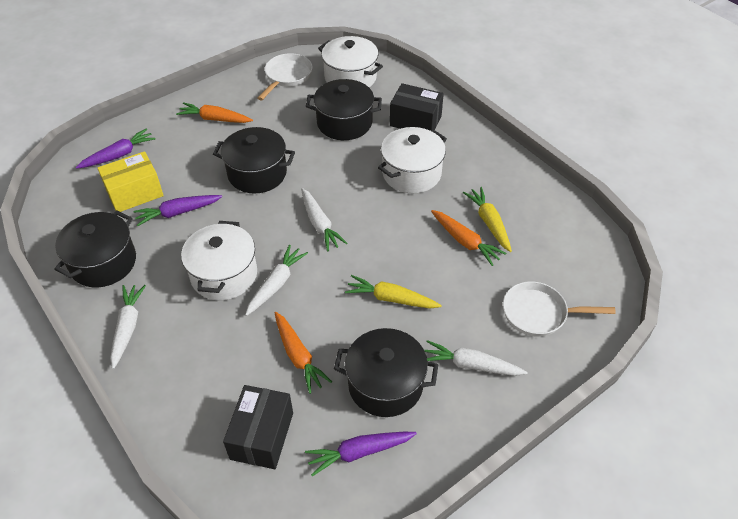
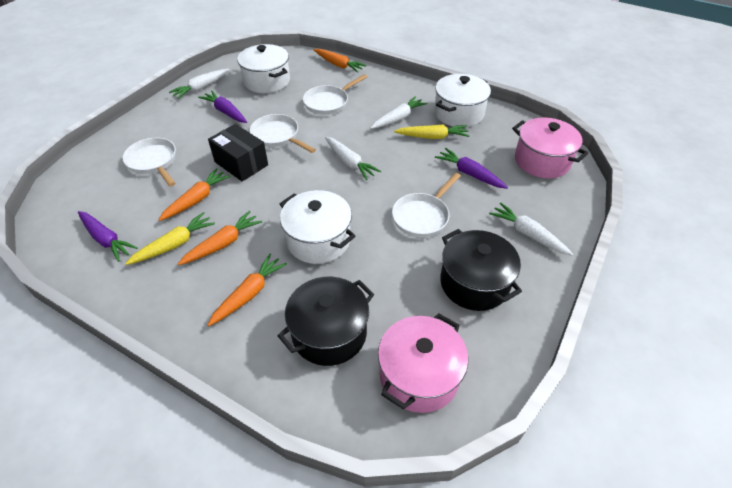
black box: 2 -> 1
black pot: 4 -> 2
orange carrot: 3 -> 4
pink pot: 0 -> 2
white pan: 2 -> 4
yellow box: 1 -> 0

